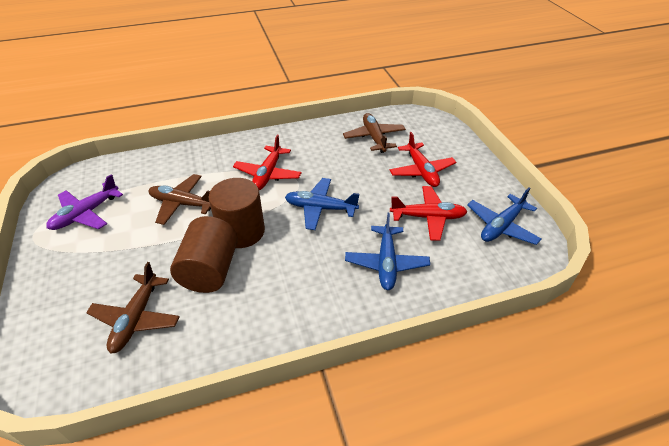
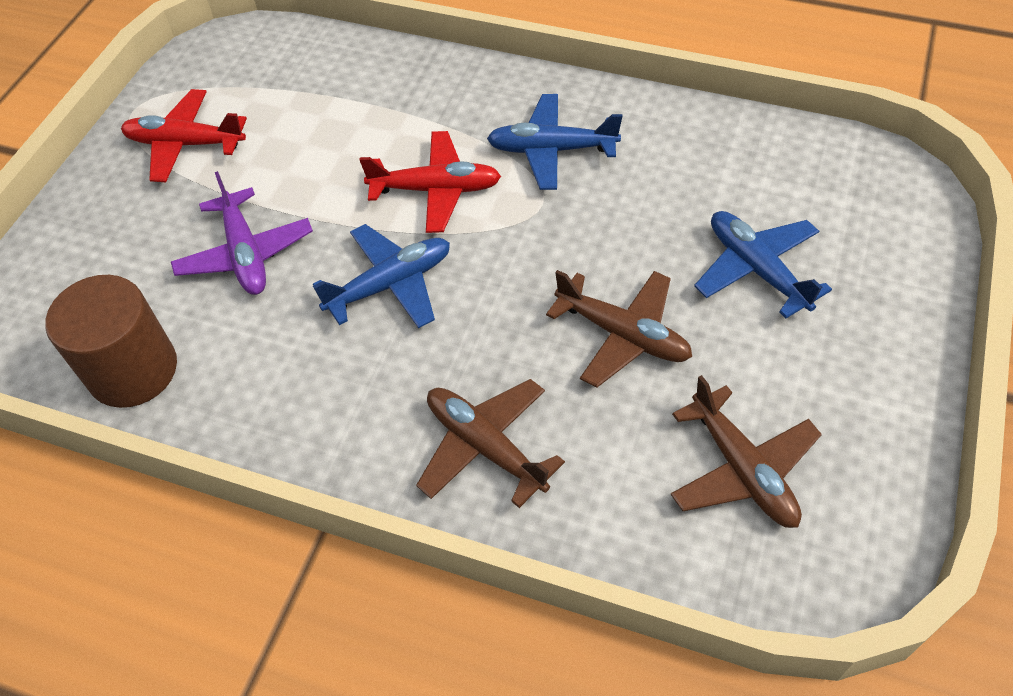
brown cylinder: 2 -> 1
red plane: 3 -> 2

